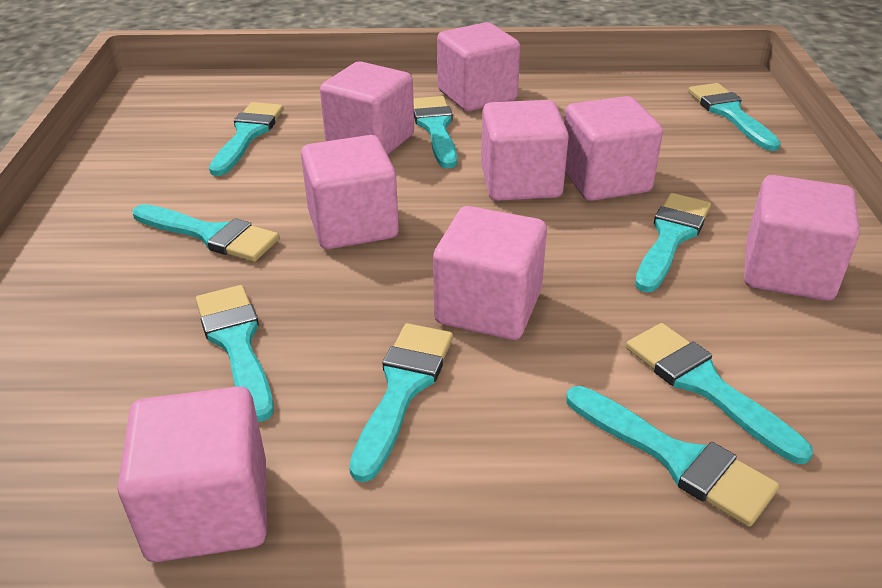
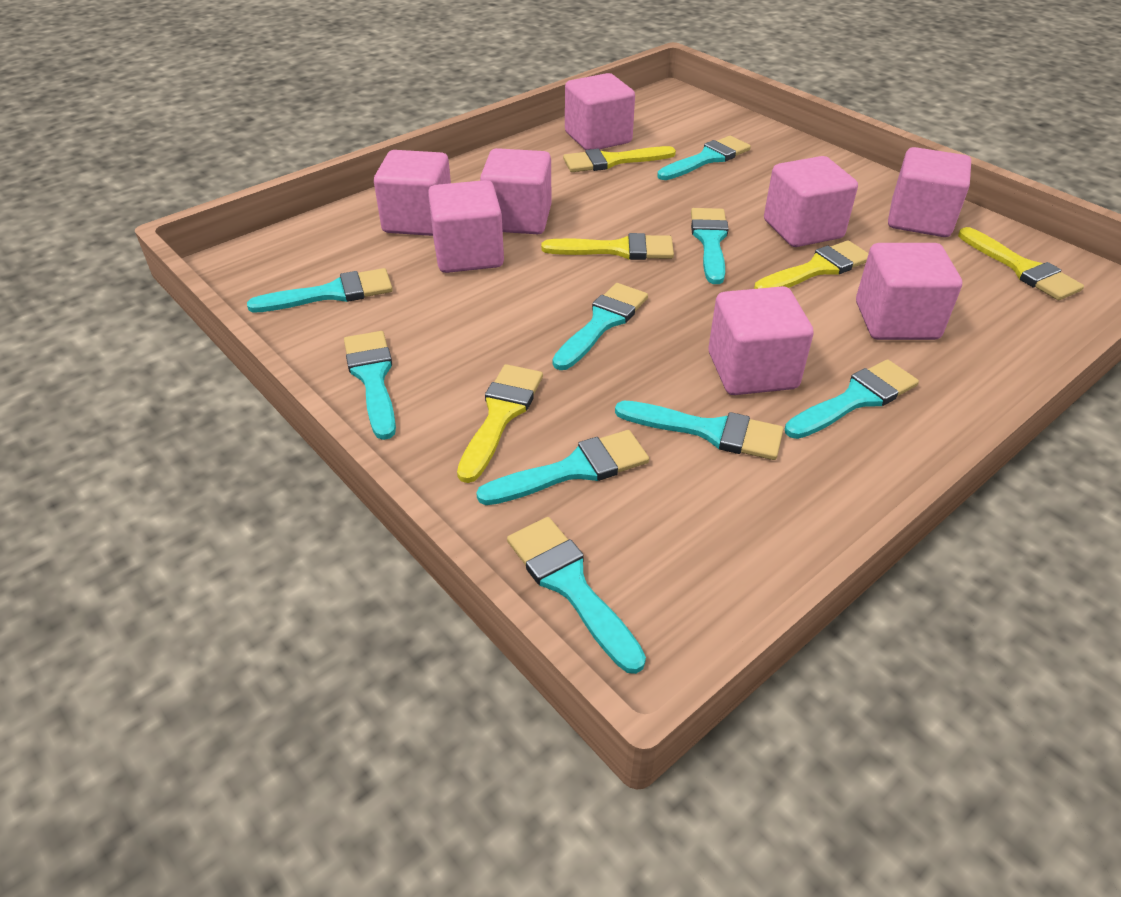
yellow brush: 0 -> 5

